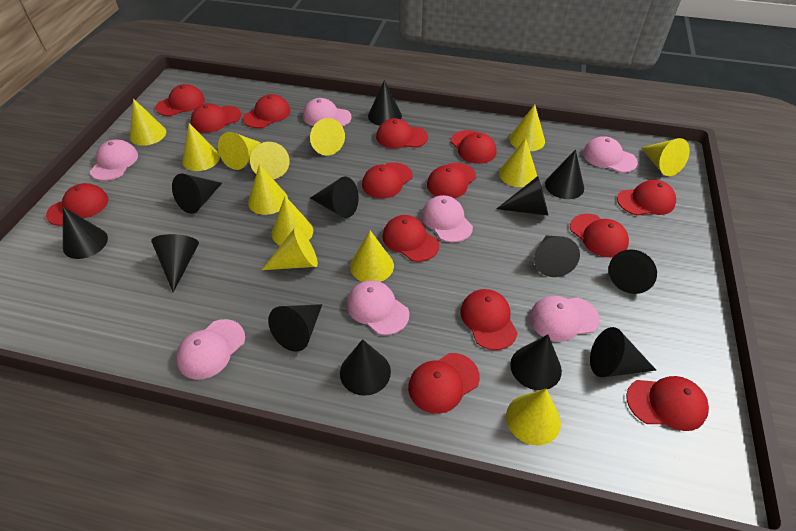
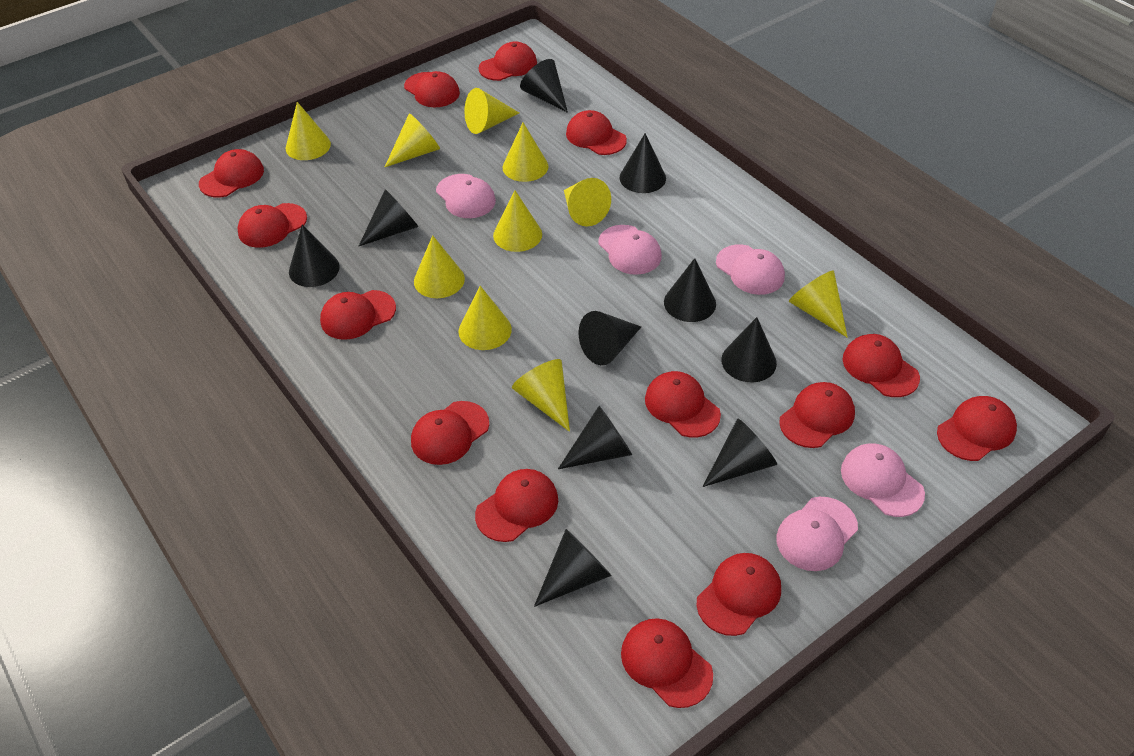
black cone: 13 -> 10
pink cap: 7 -> 5
yellow cone: 13 -> 10

